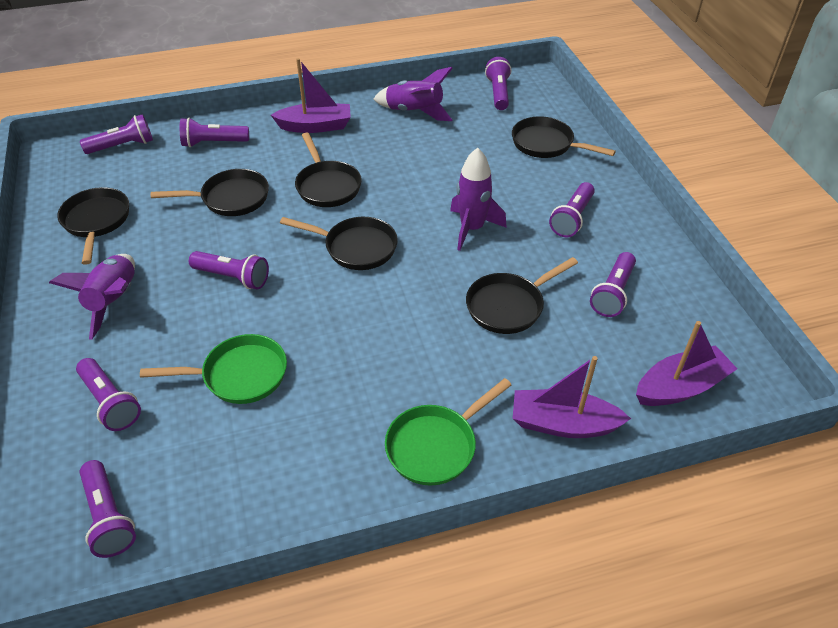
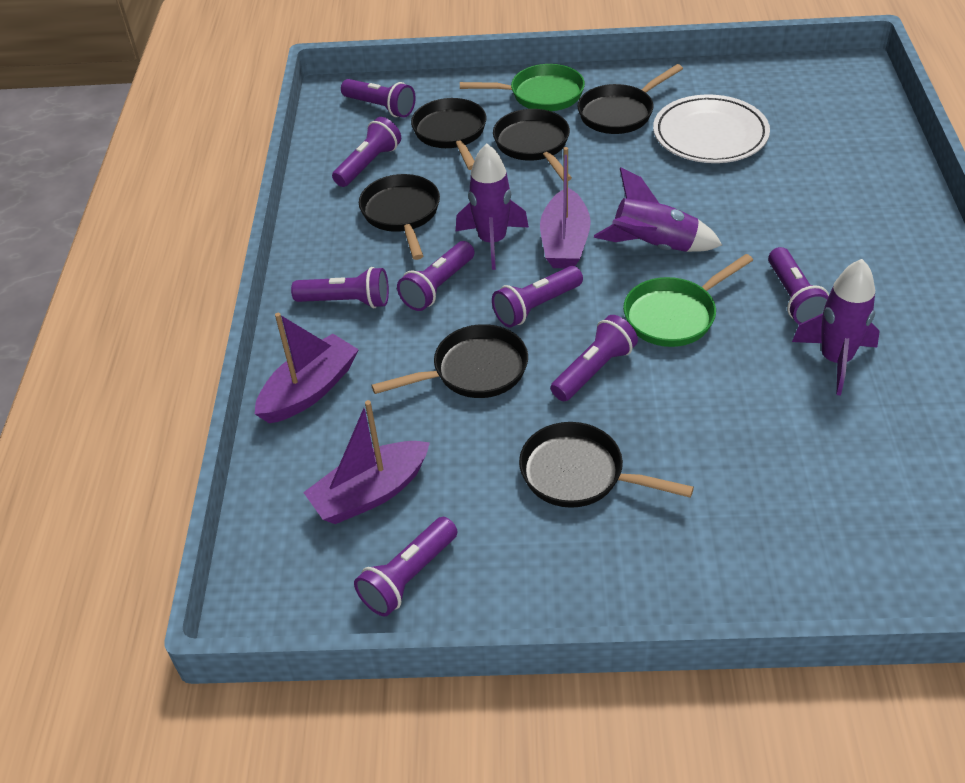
white plate: 0 -> 1

